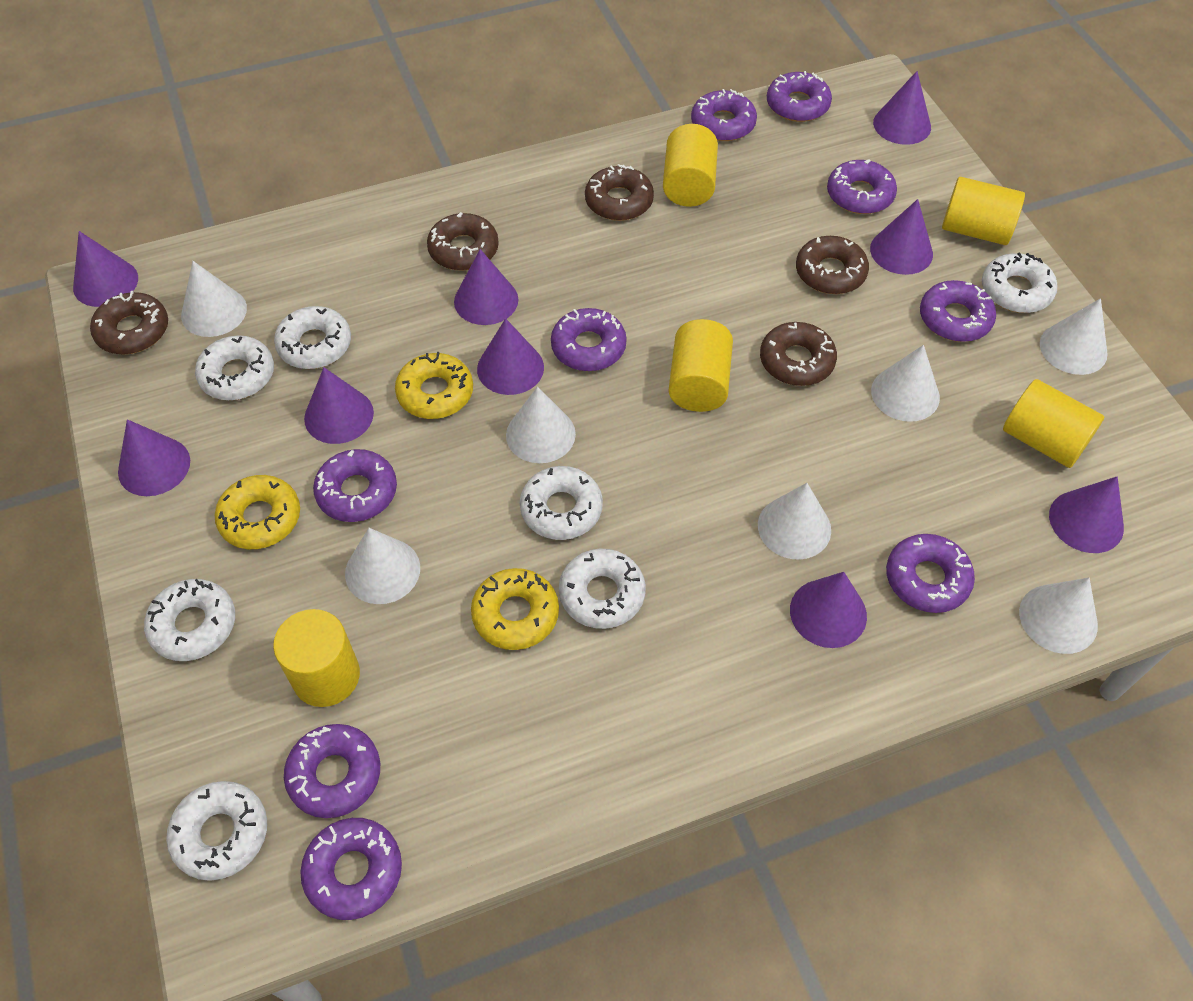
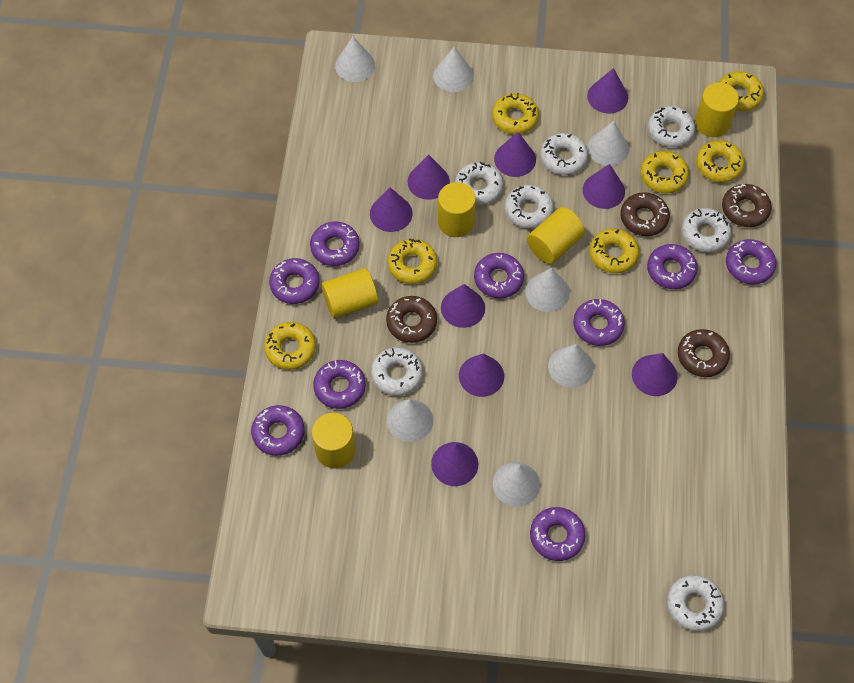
brown donut: 5 -> 4
yellow donut: 3 -> 7

